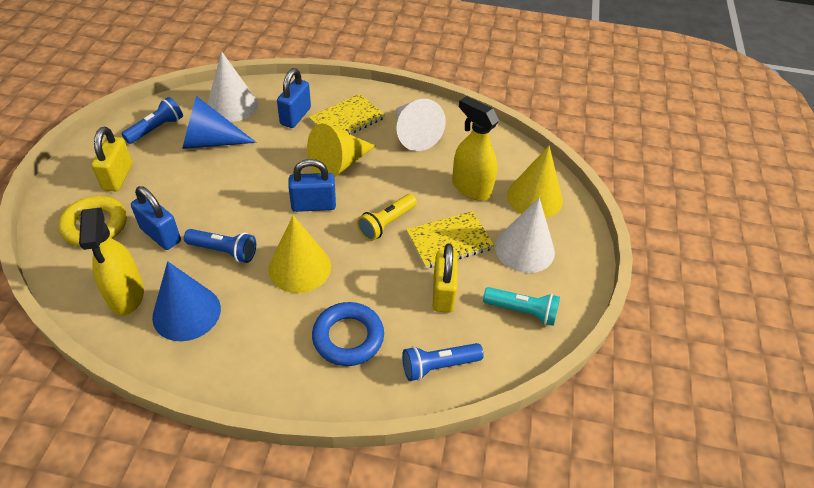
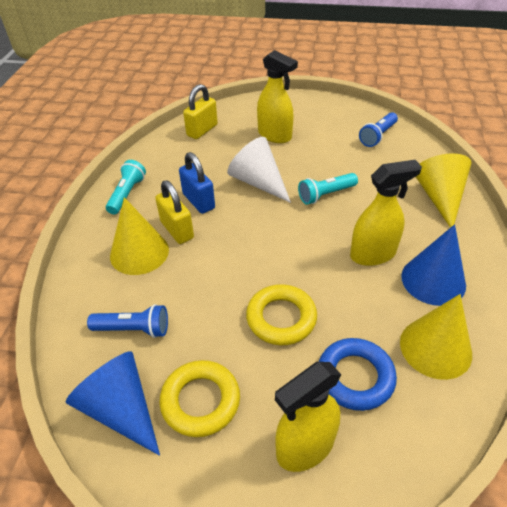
blue flashlight: 3 -> 2
blue padlock: 3 -> 1
turquoise flashlight: 1 -> 2
white cone: 3 -> 1
yellow flashlight: 1 -> 0
yellow notebook: 2 -> 0
yellow ring: 1 -> 2
yellow spray bottle: 2 -> 3

